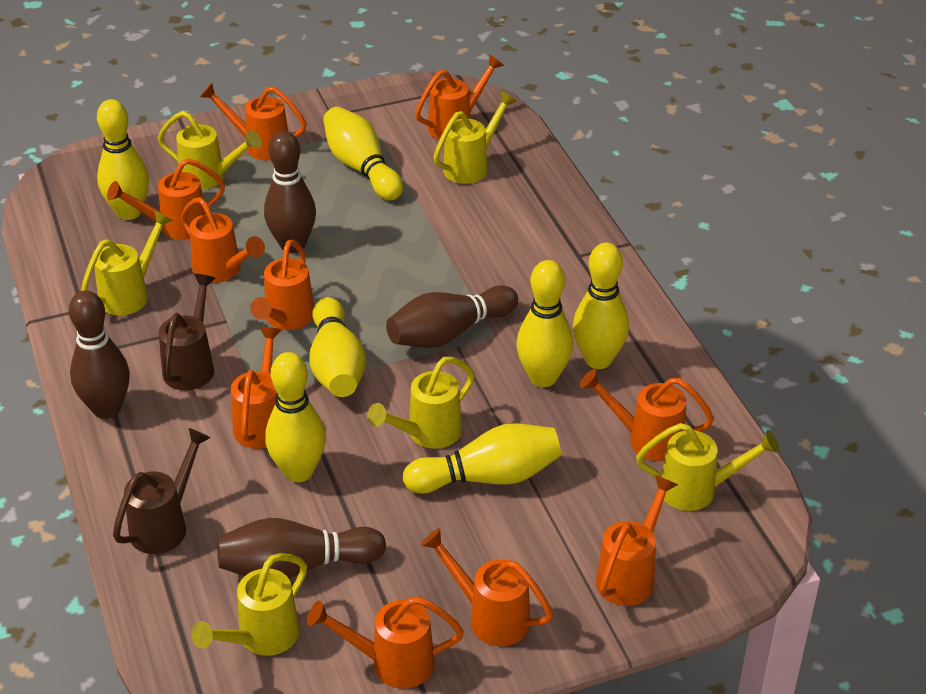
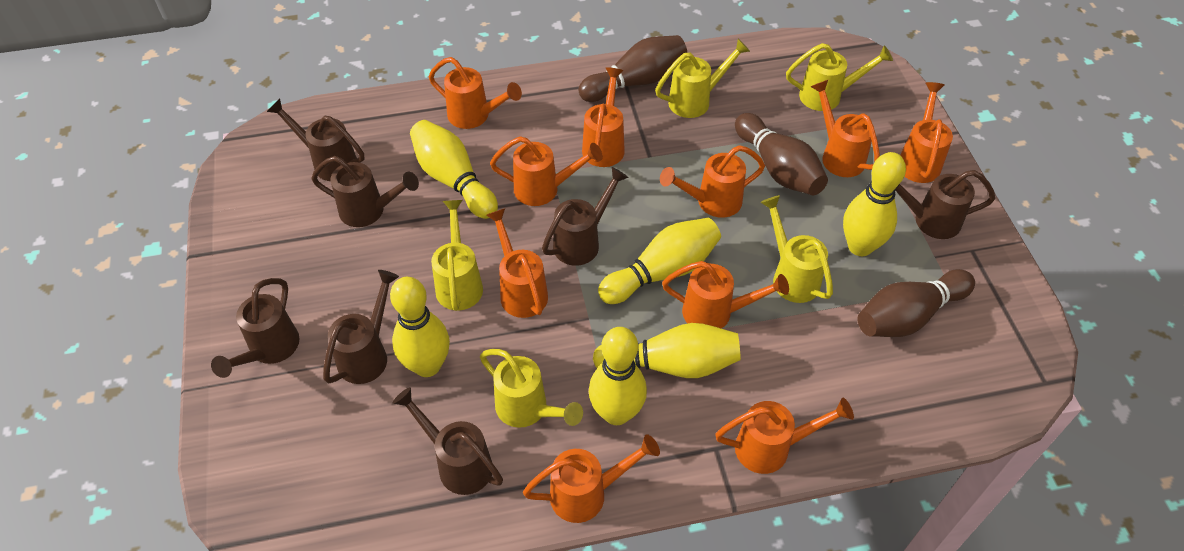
brown bowling pin: 4 -> 3
brown watering can: 2 -> 7
yellow bowling pin: 7 -> 6
yellow watering can: 6 -> 5

